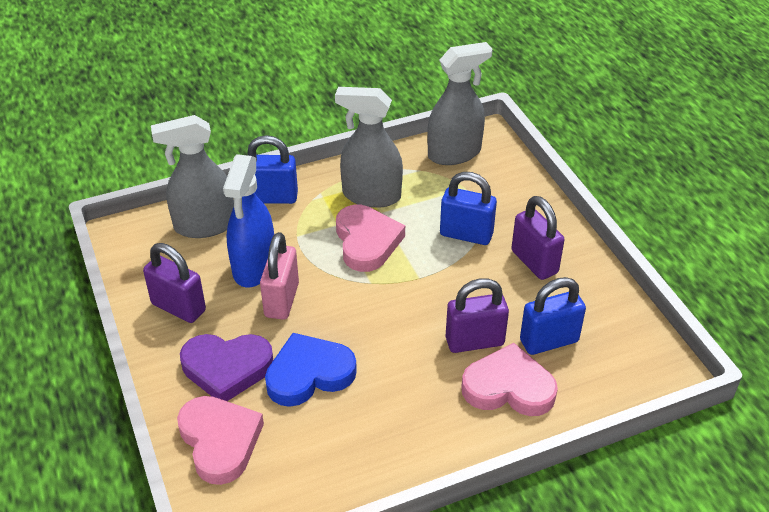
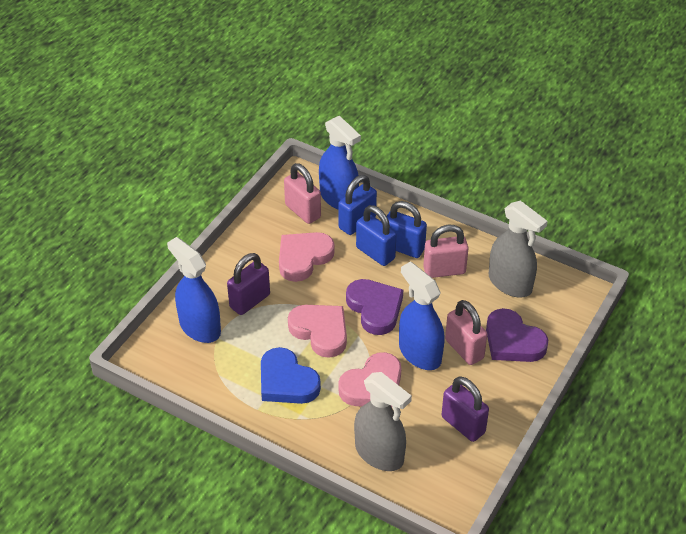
blue spray bottle: 1 -> 3
grey spray bottle: 3 -> 2
pink padlock: 1 -> 3
purple heart: 1 -> 2
purple padlock: 3 -> 2

